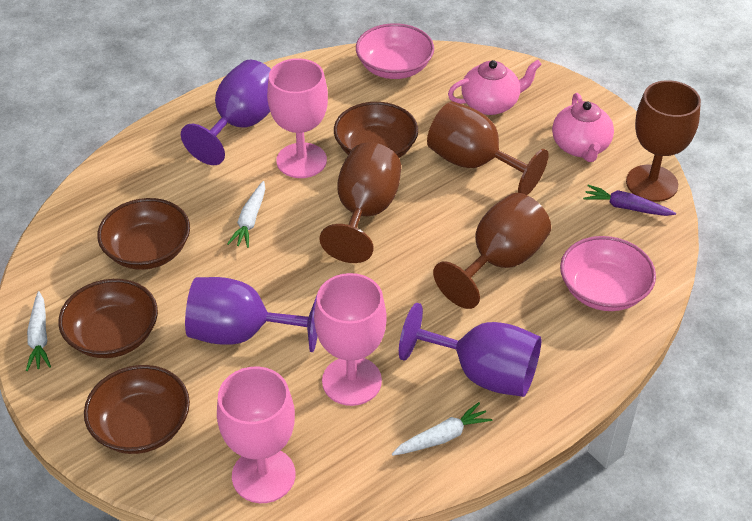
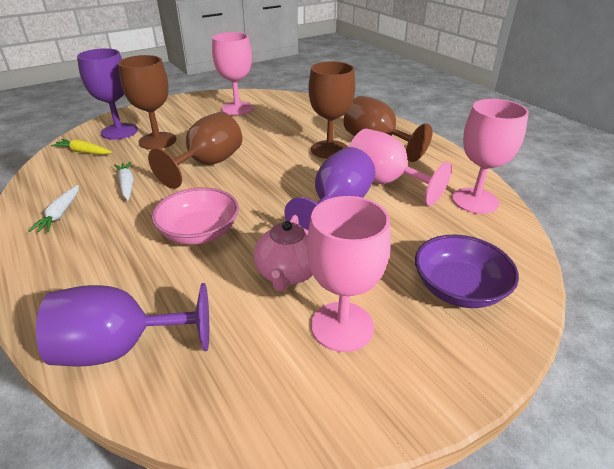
brown bowl: 4 -> 0
pink bowl: 2 -> 1
pink goblet: 3 -> 4
pink teapot: 2 -> 1
purple bowl: 0 -> 1
purple carrot: 1 -> 0
white carrot: 3 -> 2
yellow carrot: 0 -> 1

